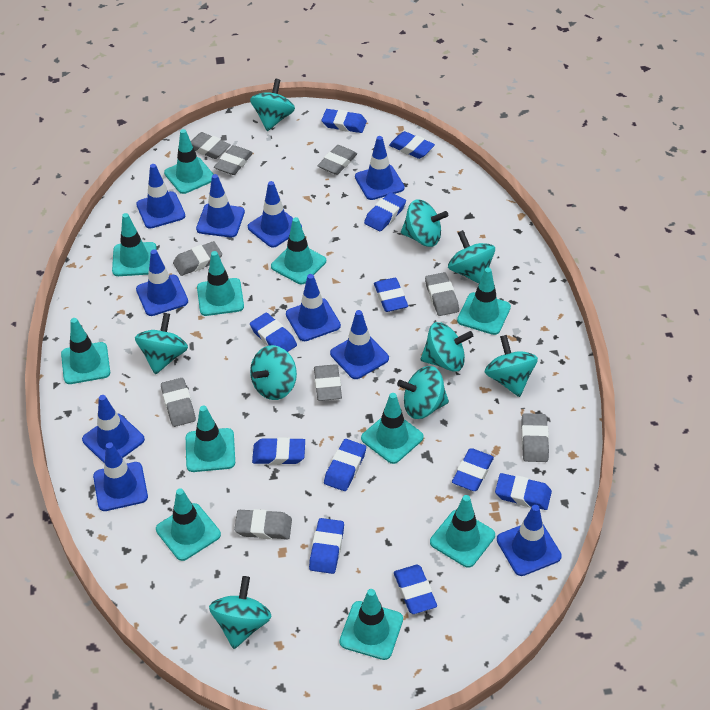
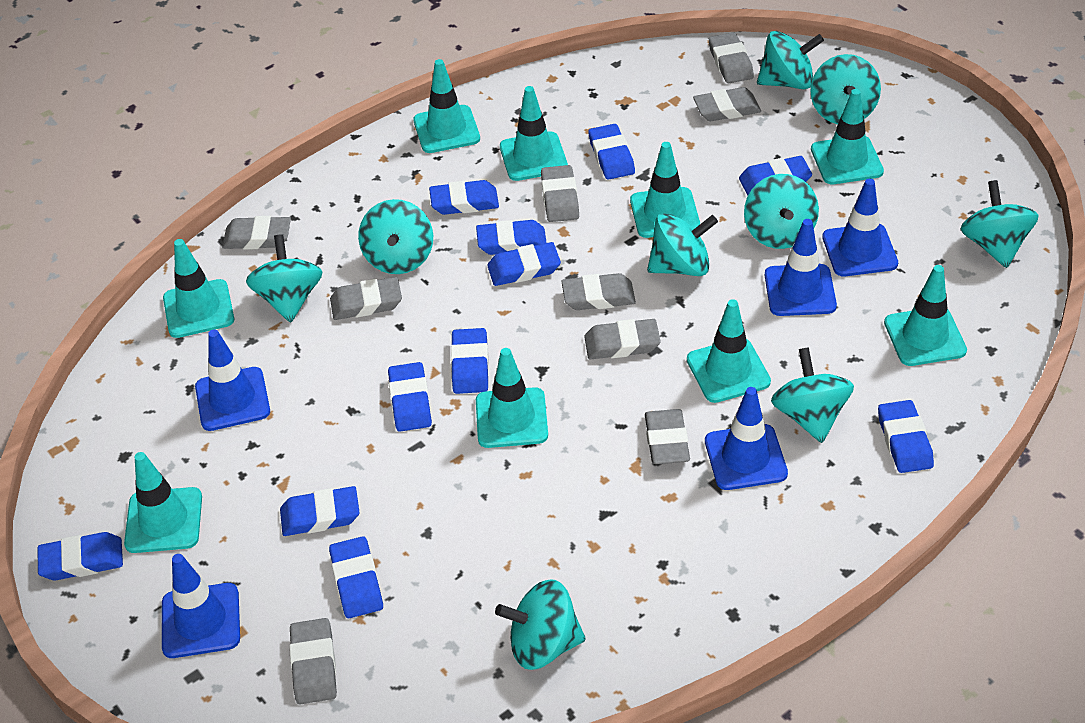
blue traffic cone: 10 -> 5
turquoise traffic cone: 11 -> 9

